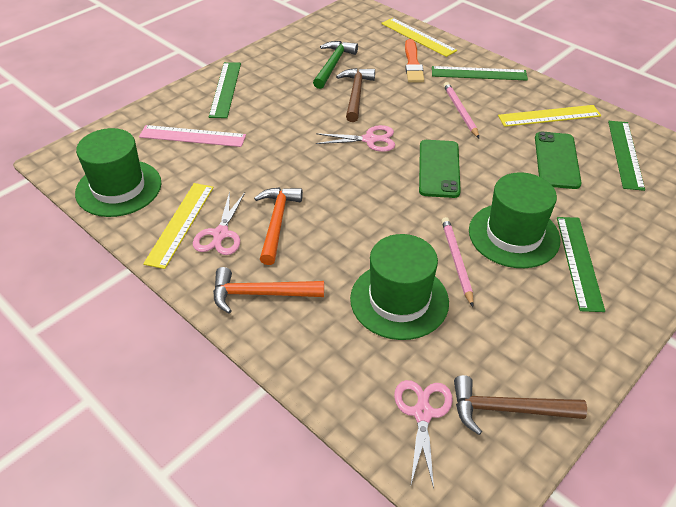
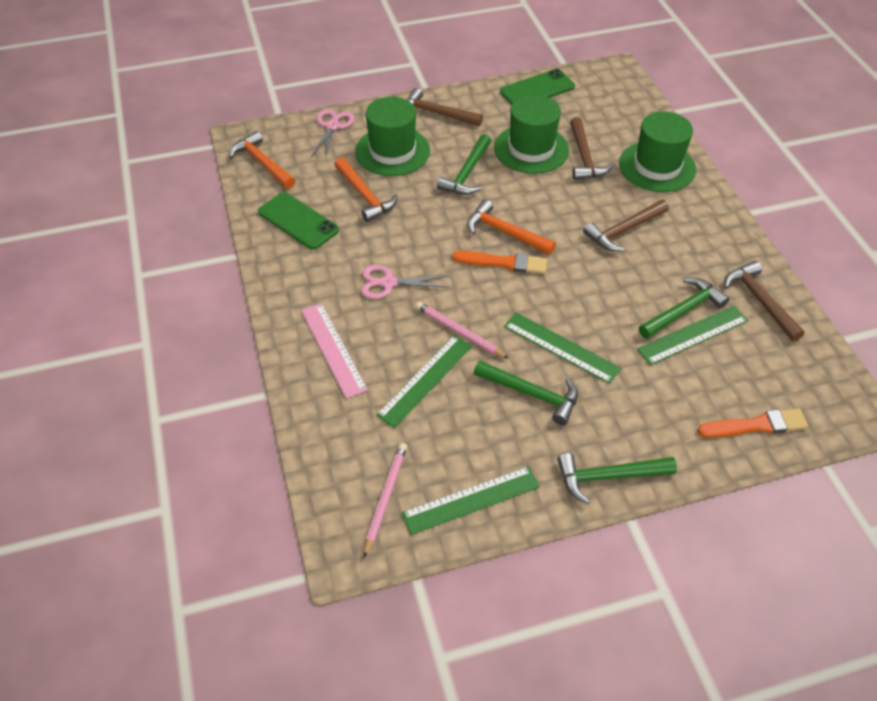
brown hammer: 2 -> 4
green hammer: 1 -> 4
orange brush: 1 -> 2
orange hammer: 2 -> 3
pink scissors: 3 -> 2
yellow ruler: 3 -> 0

